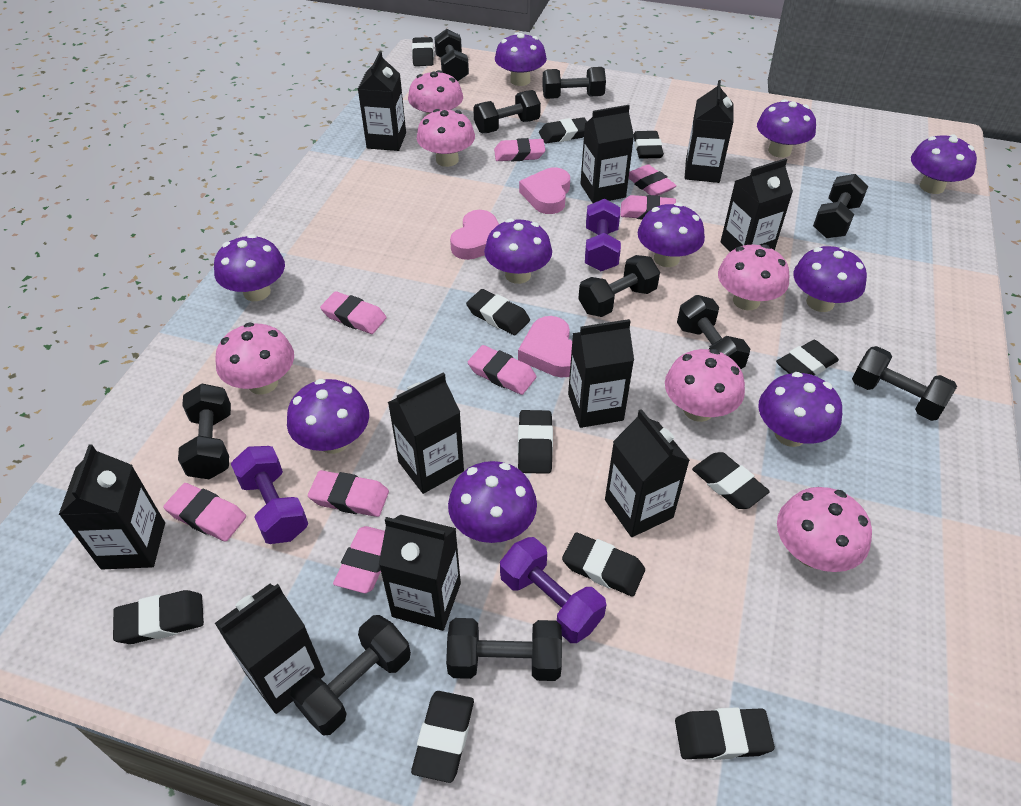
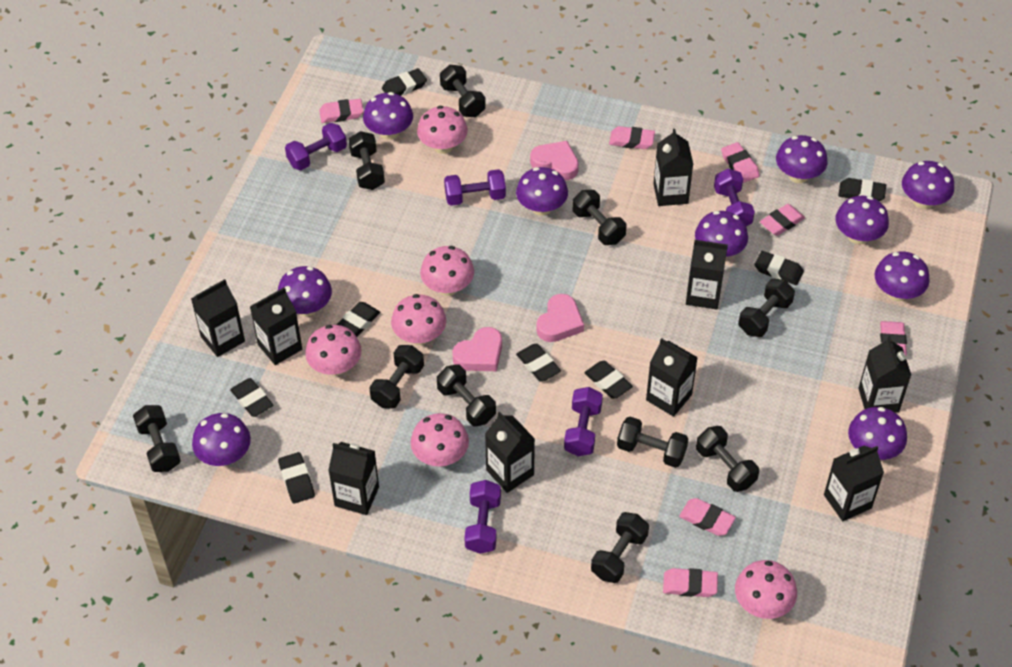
black carton: 10 -> 9
black eraser: 11 -> 8
pink eraser: 8 -> 7
purple dumbbell: 3 -> 5

